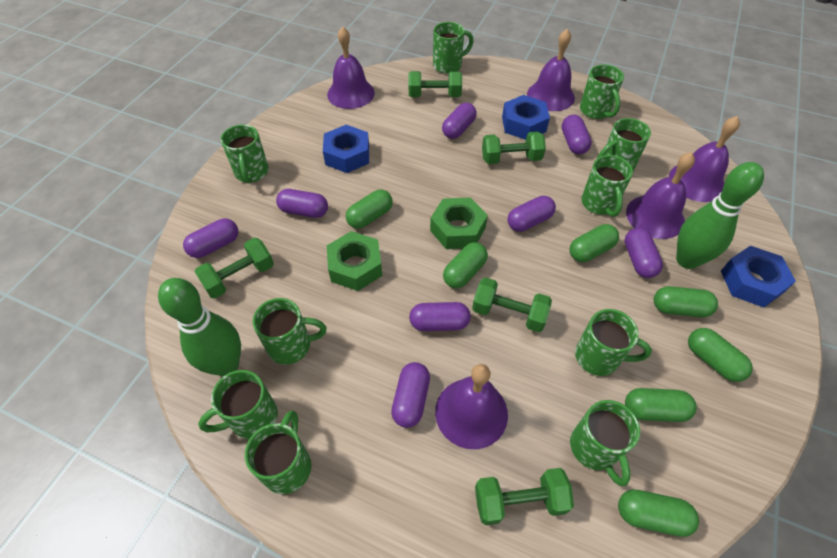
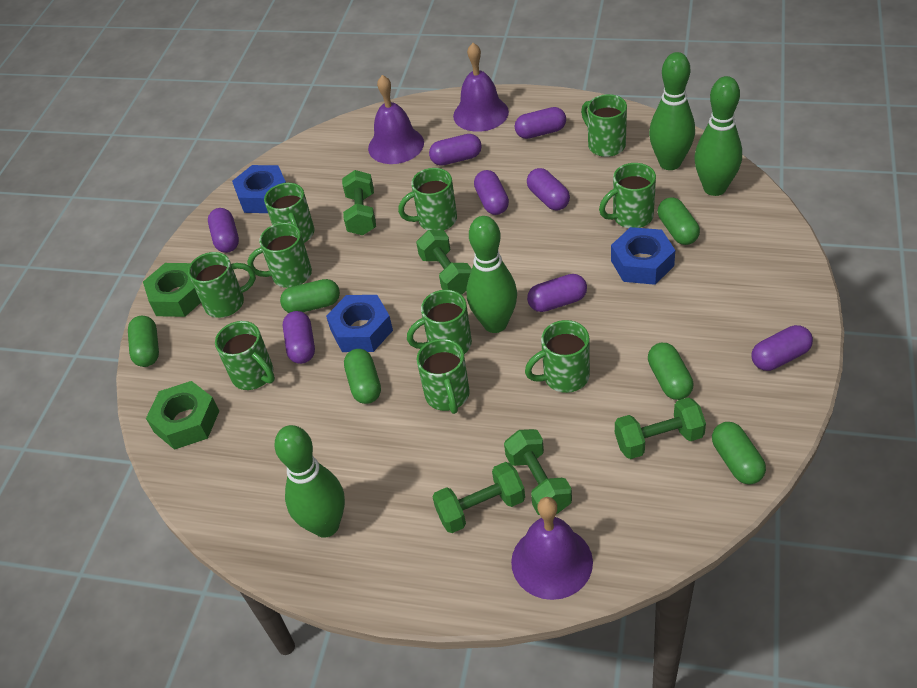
green bowling pin: 2 -> 4
green capsule: 7 -> 6
purple bell: 5 -> 3

